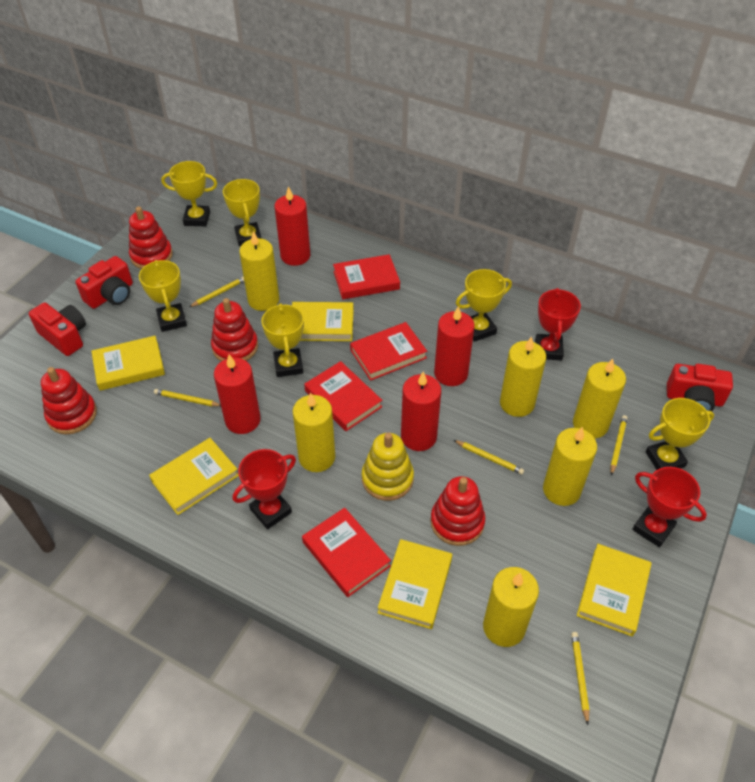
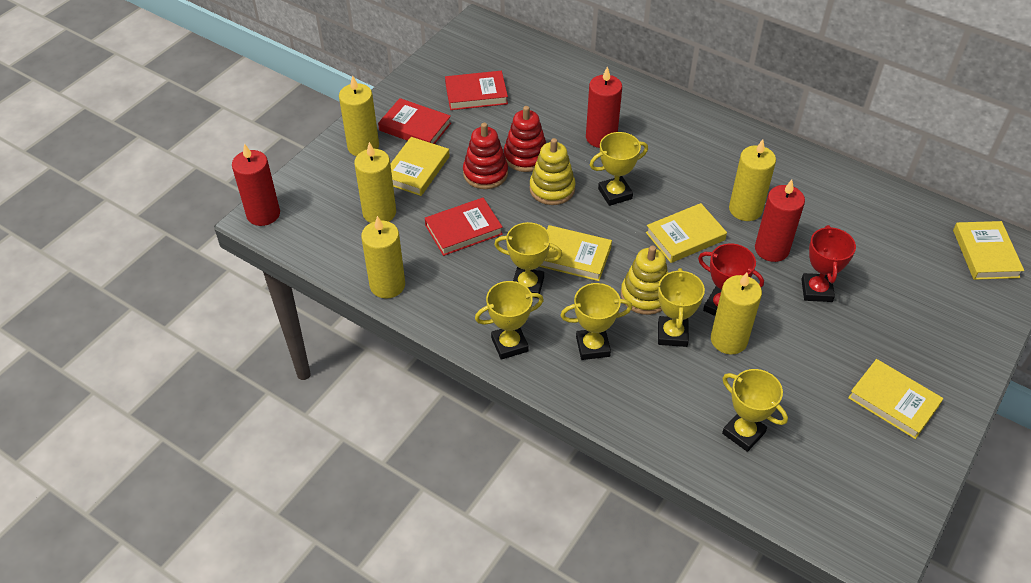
red book: 4 -> 3
red camera: 3 -> 0
red candle: 4 -> 3
red stacking toy: 4 -> 2
red trophy: 3 -> 2
yellow candle: 6 -> 5
yellow pencil: 5 -> 0
yellow stacking toy: 1 -> 2

